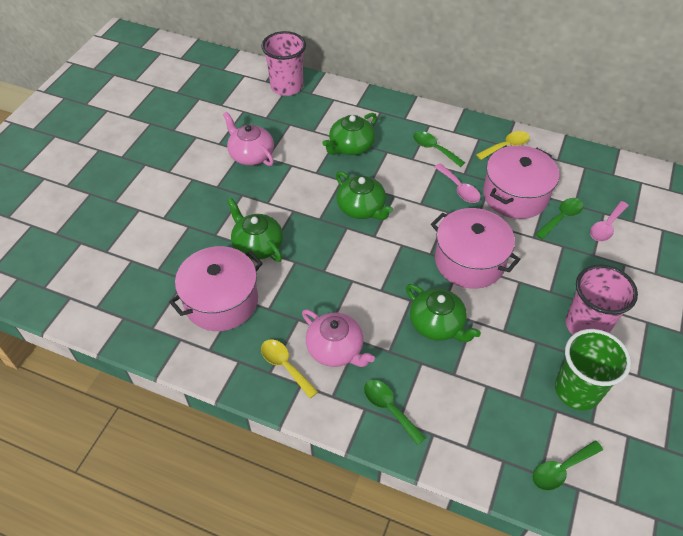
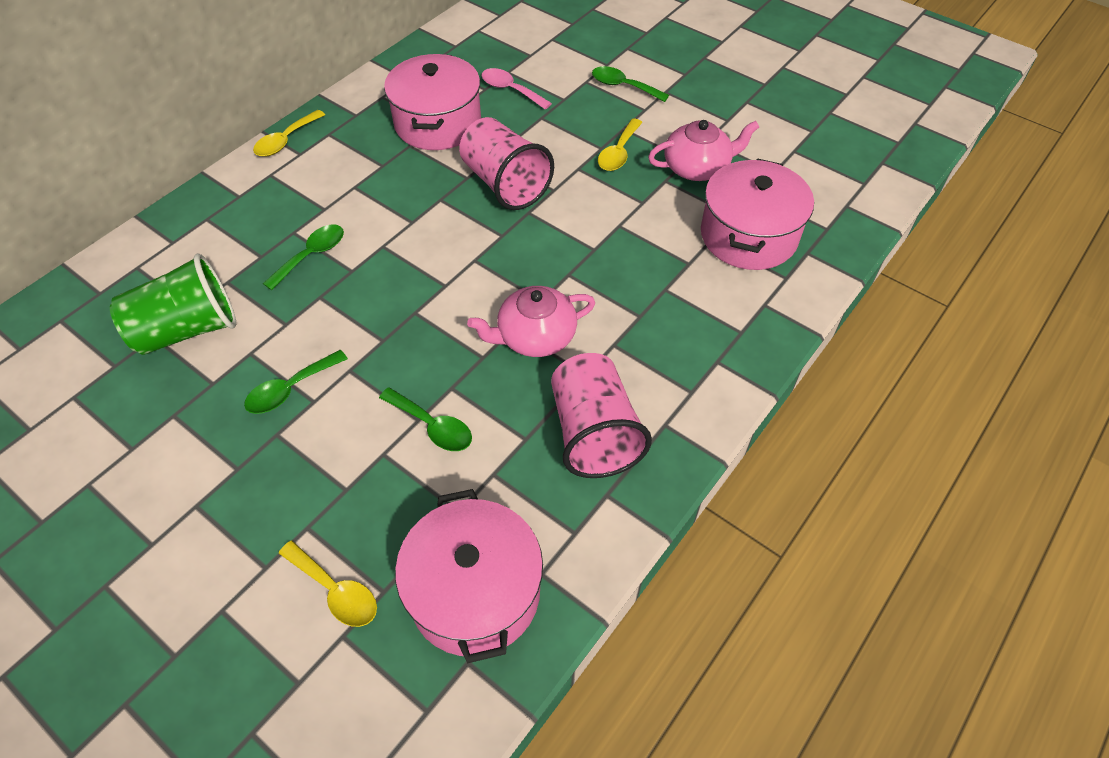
green teapot: 4 -> 0
pink spoon: 2 -> 1
yellow spoon: 2 -> 3

